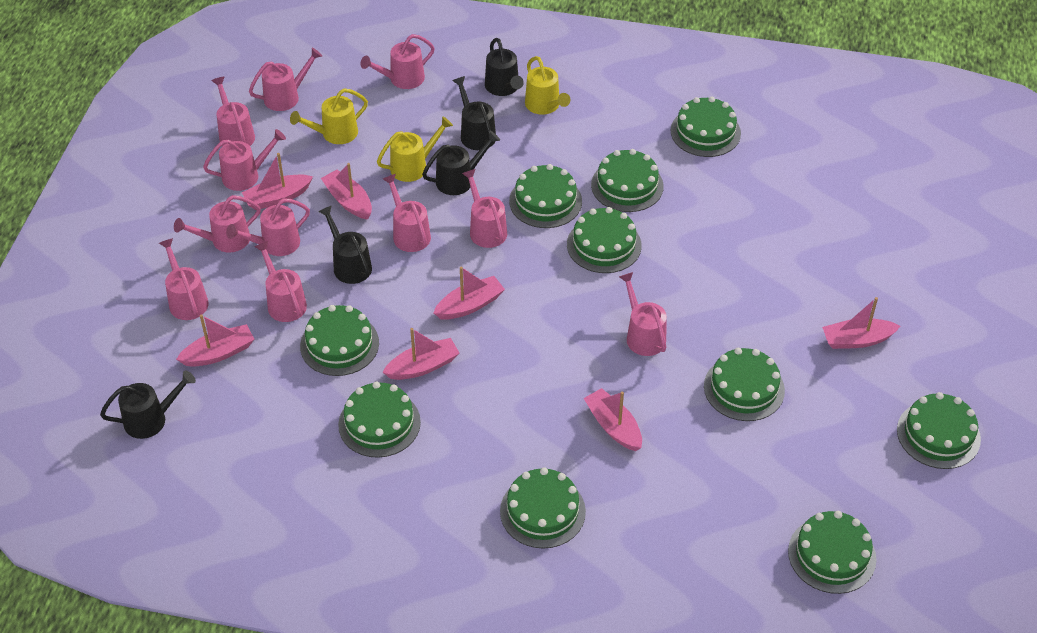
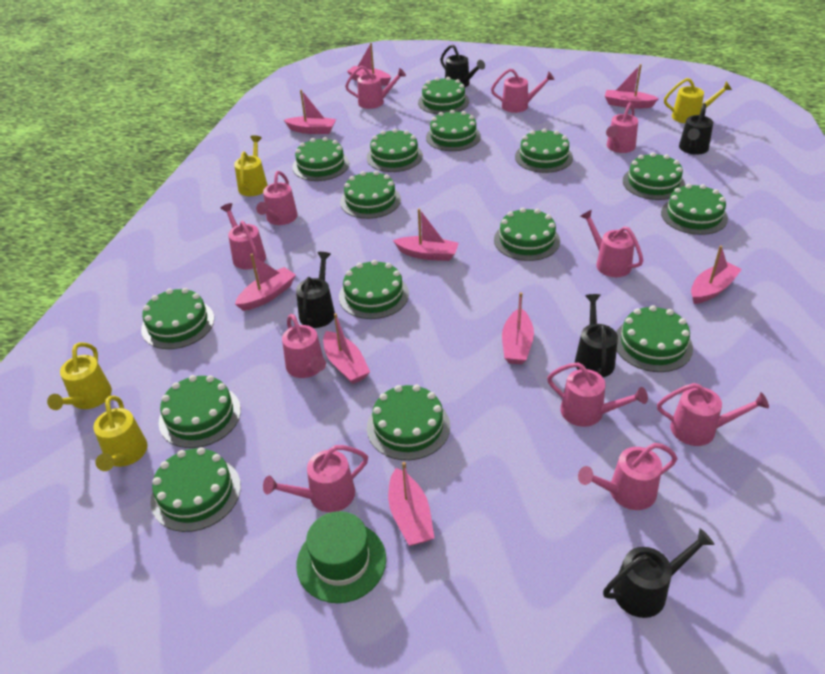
green cake: 10 -> 15
green hat: 0 -> 1
pink boat: 7 -> 9
yellow watering can: 3 -> 4

